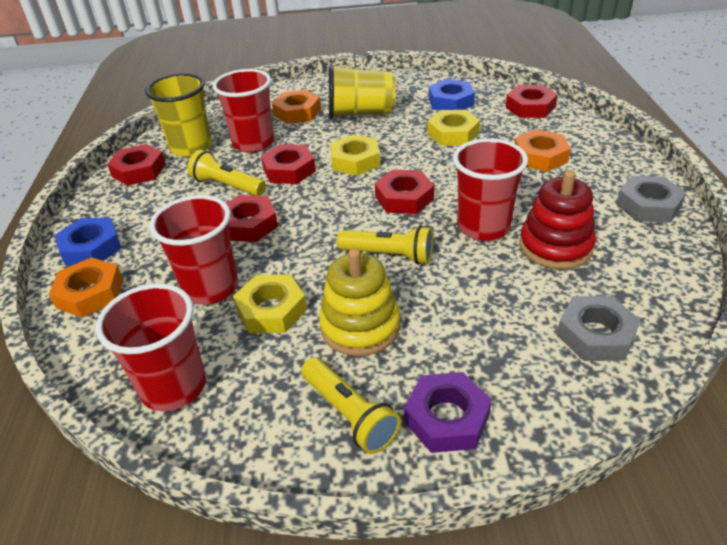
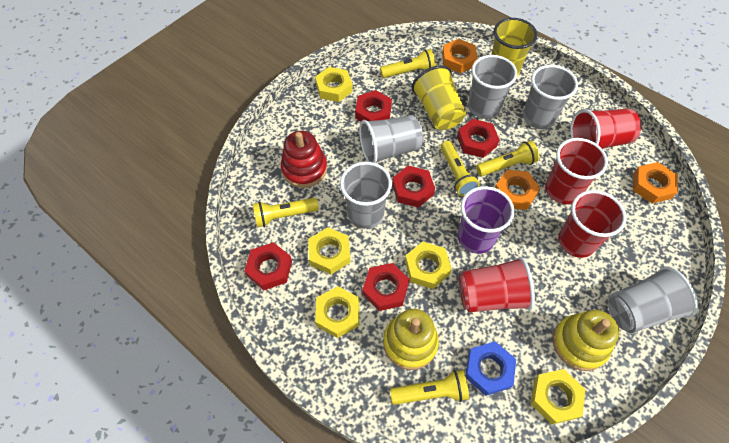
blue nut: 2 -> 1
grey cup: 0 -> 5
grey nut: 2 -> 0
purple cup: 0 -> 1
purple nut: 1 -> 0
yellow flashlight: 3 -> 5
yellow nut: 3 -> 5
yellow stacking toy: 1 -> 2

